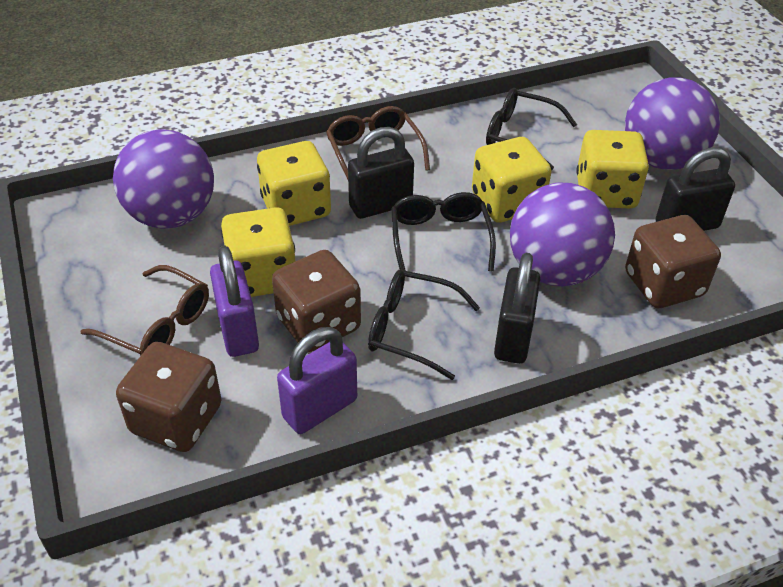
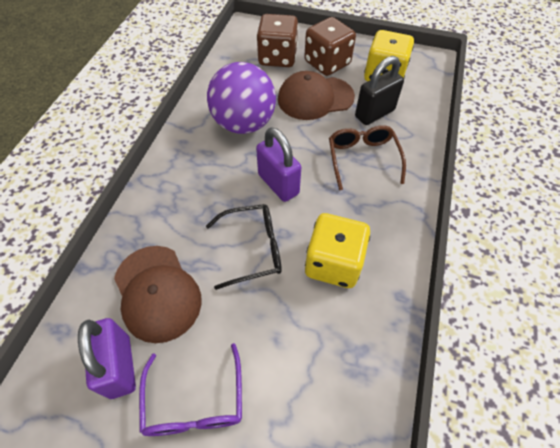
black glasses: 3 -> 1
black padlock: 3 -> 1
brown cap: 0 -> 2
brown dice: 3 -> 2
brown glasses: 2 -> 1
purple ball: 3 -> 1
purple glasses: 0 -> 1
yellow dice: 4 -> 2

